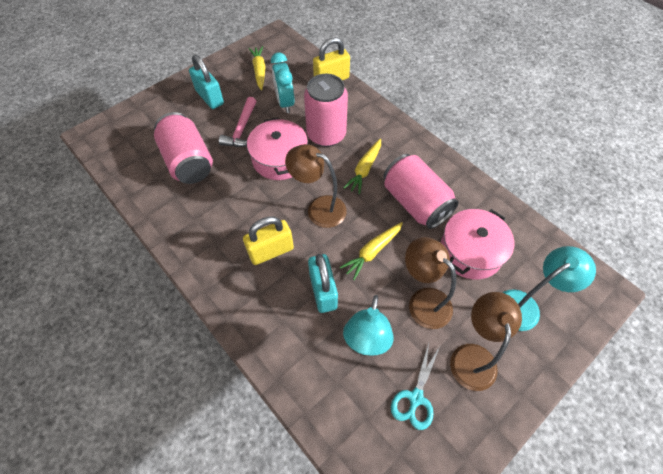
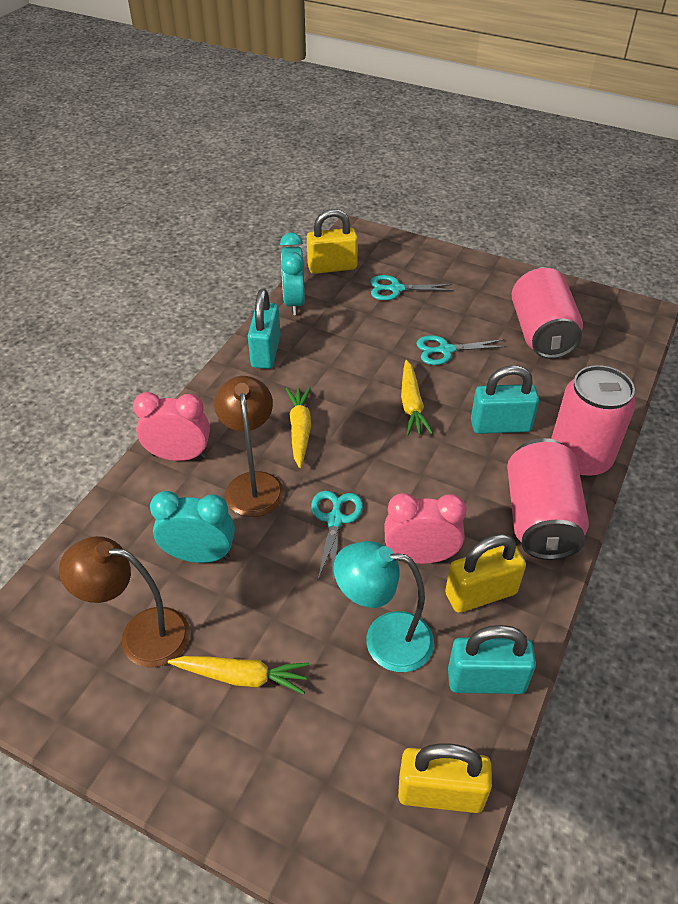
brown lamp: 3 -> 2
pink clock: 0 -> 2
pink hammer: 1 -> 0
pink pot: 2 -> 0
turquoise clock: 1 -> 2
turquoise lamp: 2 -> 1
turquoise padlock: 2 -> 3
turquoise scissors: 1 -> 3
yellow padlock: 2 -> 3

